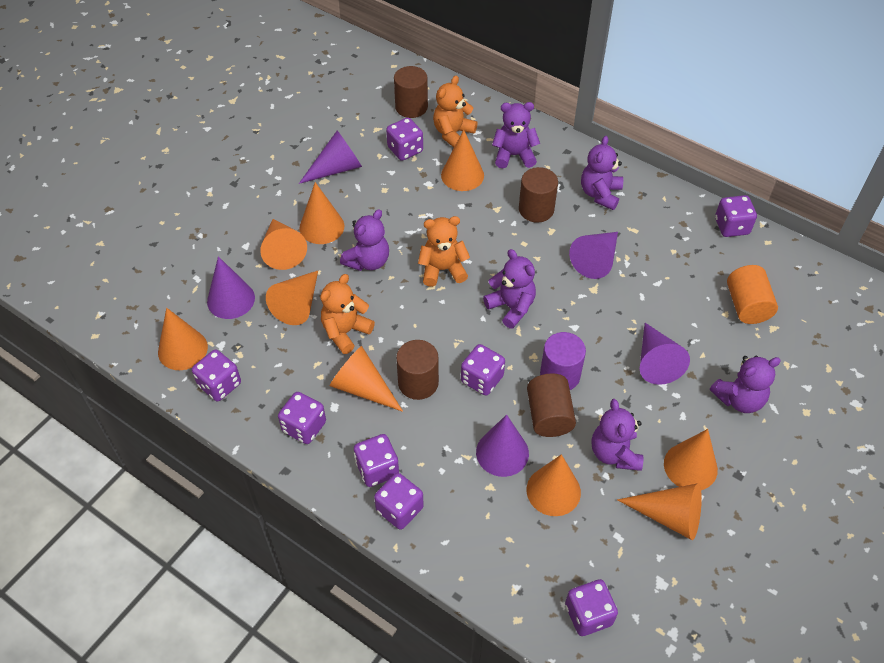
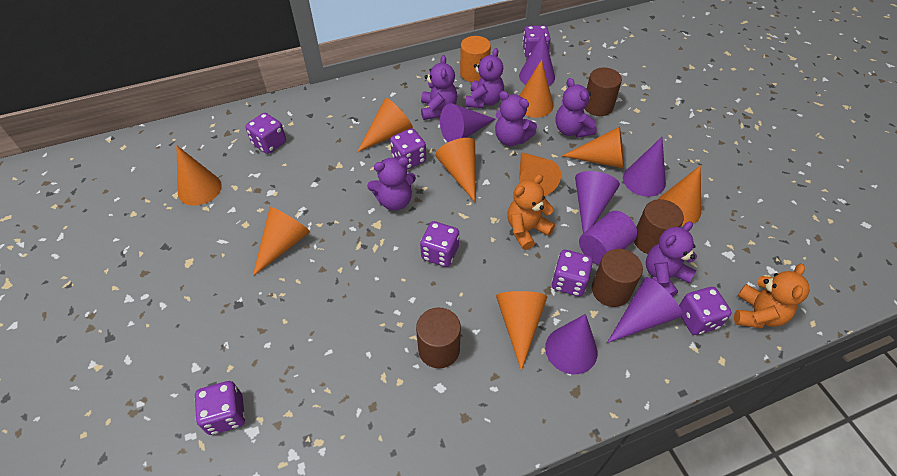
orange teddy bear: 3 -> 2
purple cone: 5 -> 6
purple dice: 8 -> 7

